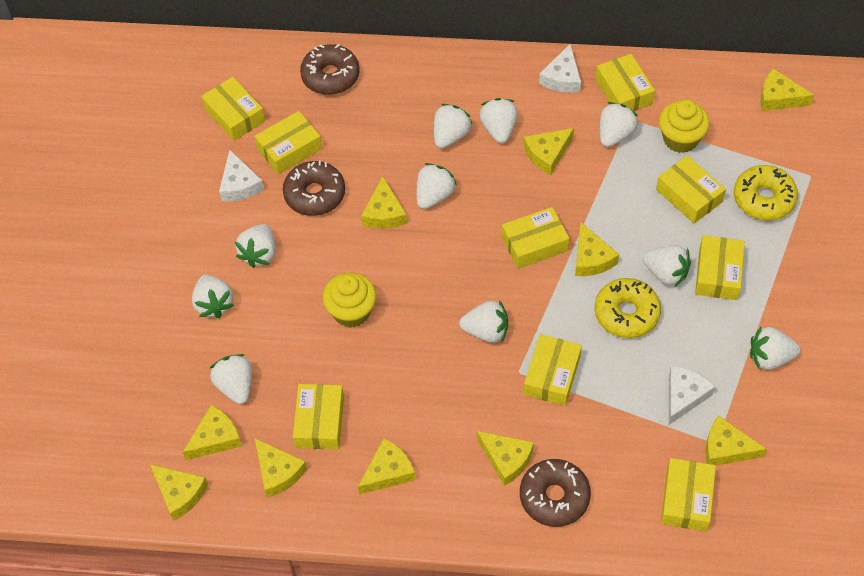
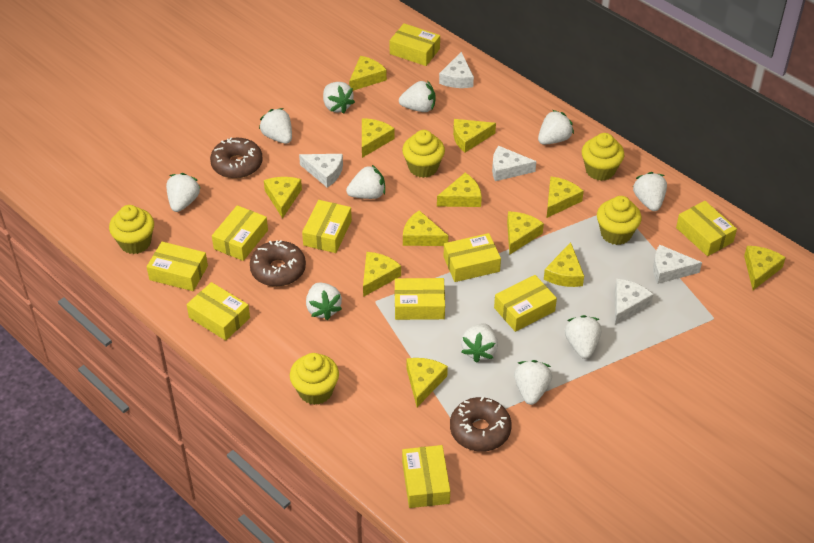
white cheese: 3 -> 5
white strawberry: 10 -> 11
yellow box: 9 -> 10
yellow cheese: 10 -> 12
yellow cupcake: 2 -> 5
yellow donut: 2 -> 0

